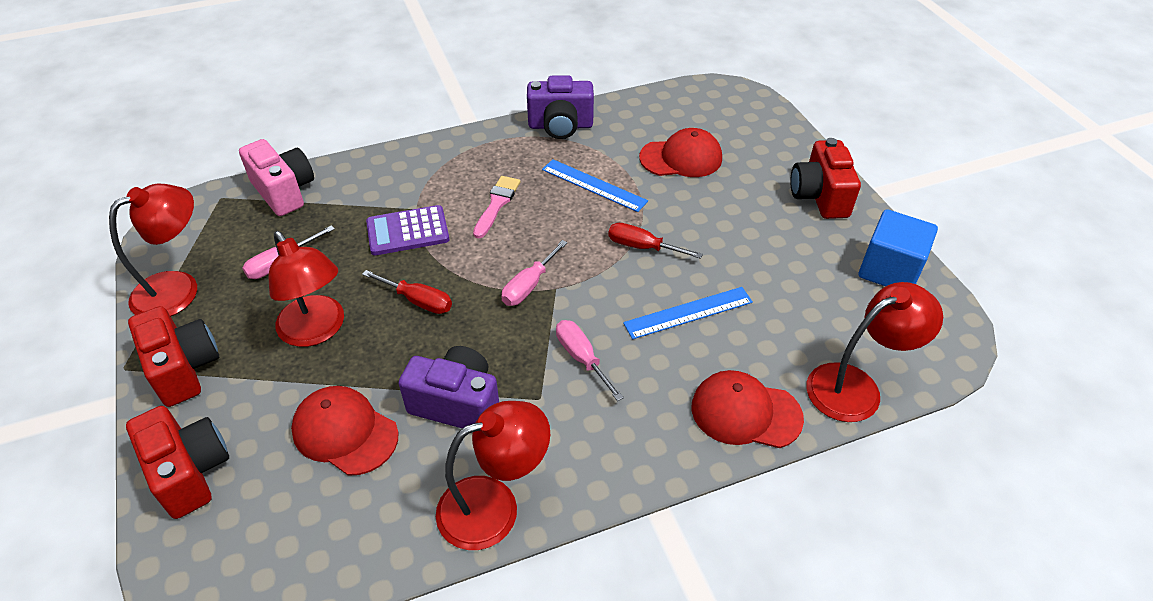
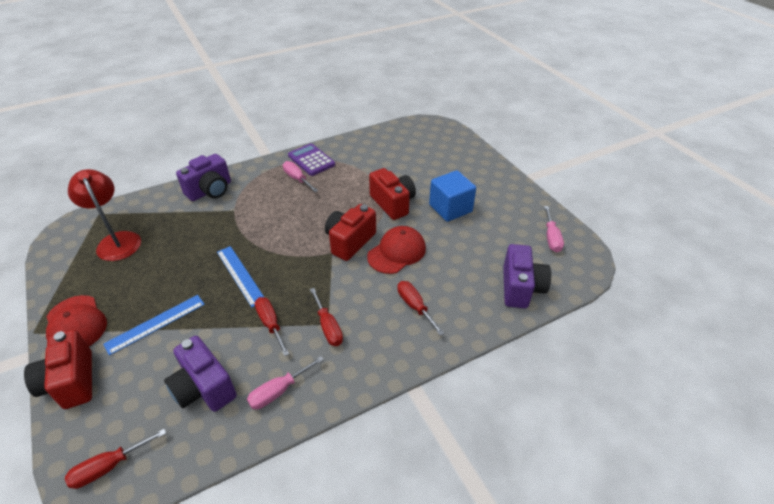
pink brush: 1 -> 0
pink camera: 1 -> 0
purple camera: 2 -> 3
red cap: 3 -> 2
red lamp: 4 -> 1
red screwdriver: 2 -> 4

